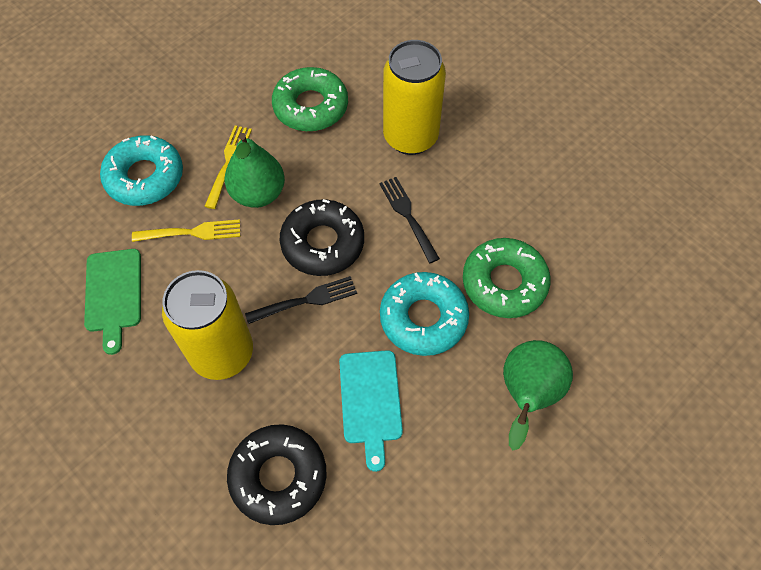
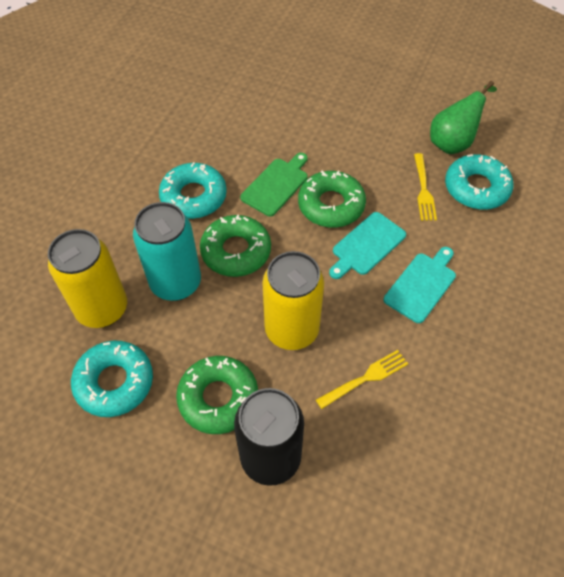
black can: 0 -> 1
black donut: 2 -> 0
black fork: 2 -> 0
green donut: 2 -> 3
green pear: 2 -> 1
turquoise can: 0 -> 1
turquoise cutting board: 1 -> 2
turquoise donut: 2 -> 3

